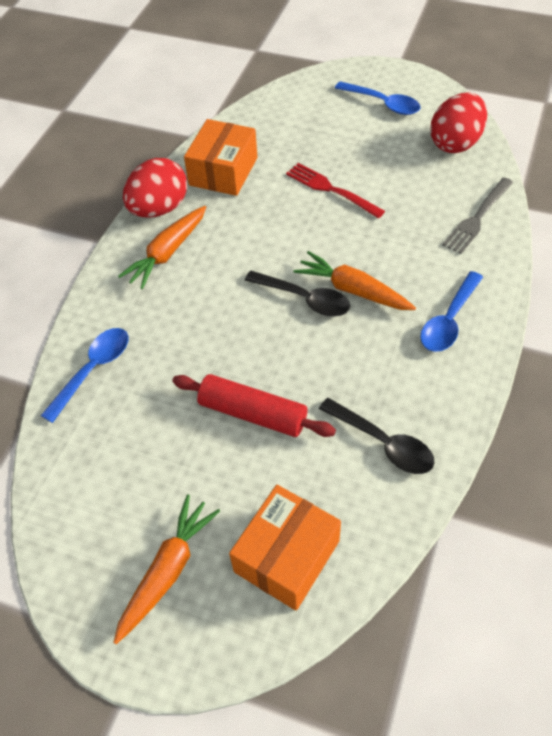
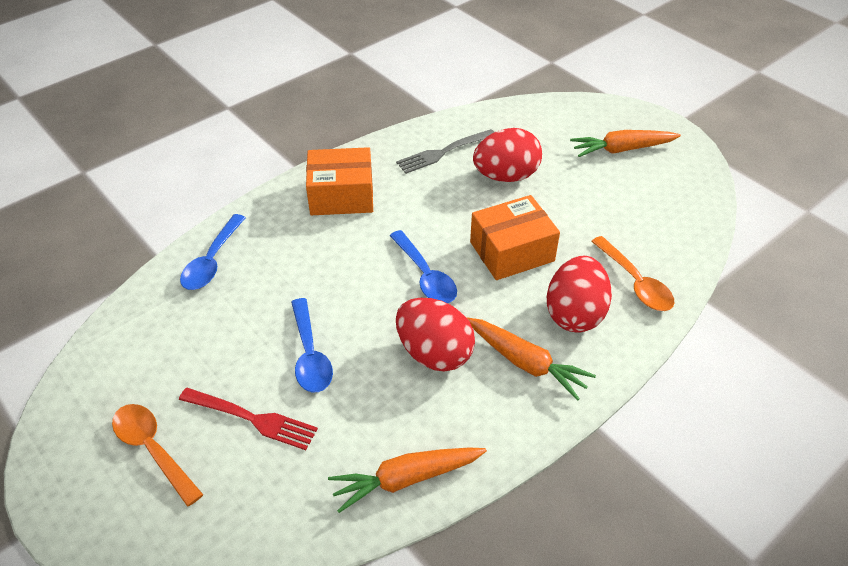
black spoon: 2 -> 0
orange spoon: 0 -> 2
red egg: 2 -> 3
red rolling pin: 1 -> 0

